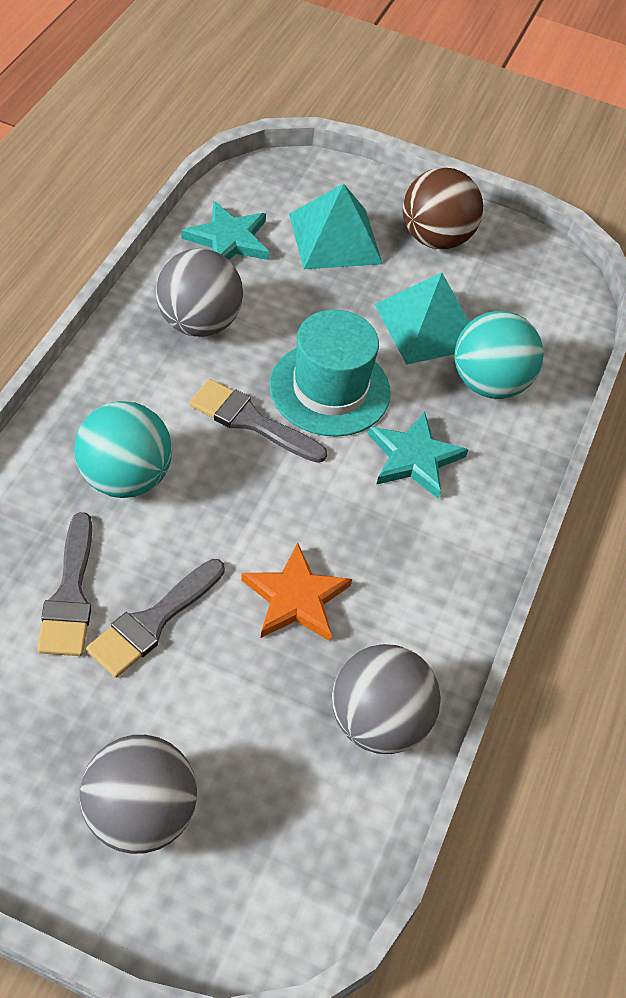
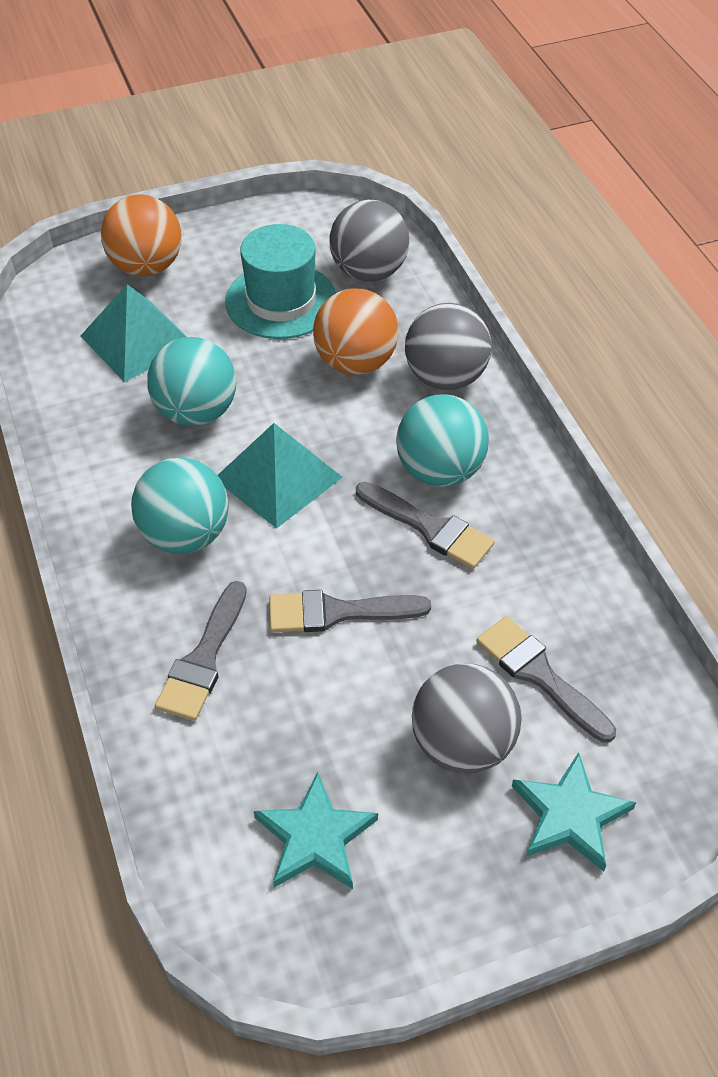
brown ball: 1 -> 0
grey brush: 3 -> 4
orange ball: 0 -> 2
orange star: 1 -> 0
turquoise ball: 2 -> 3

